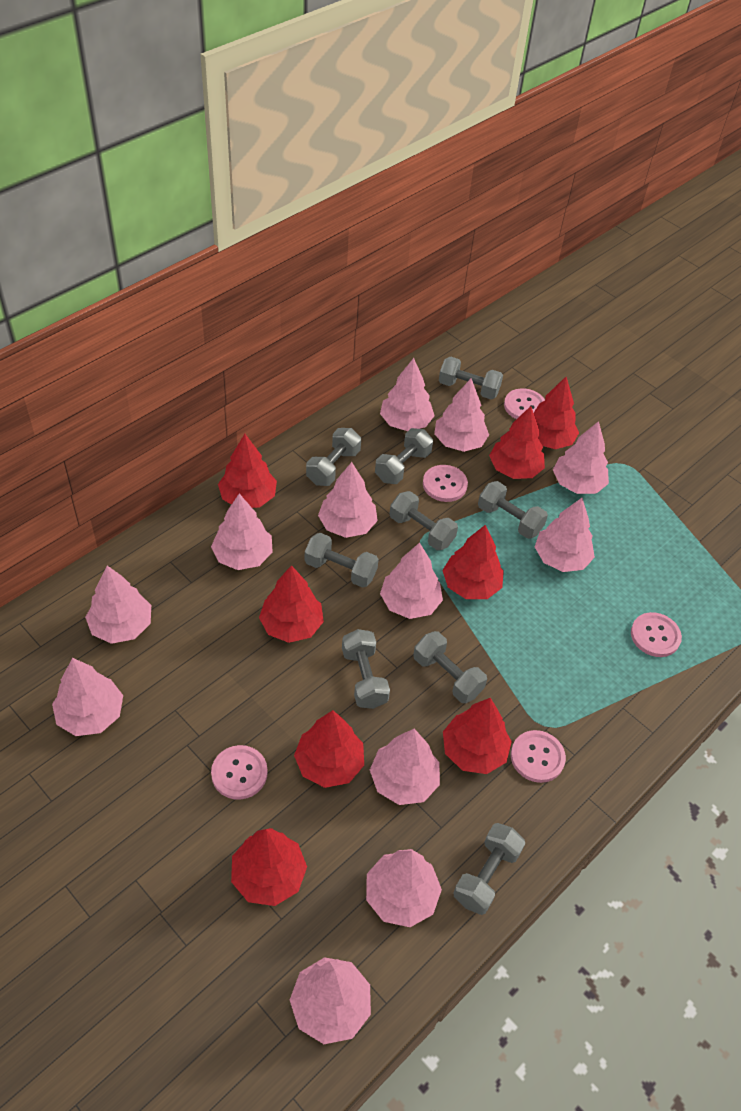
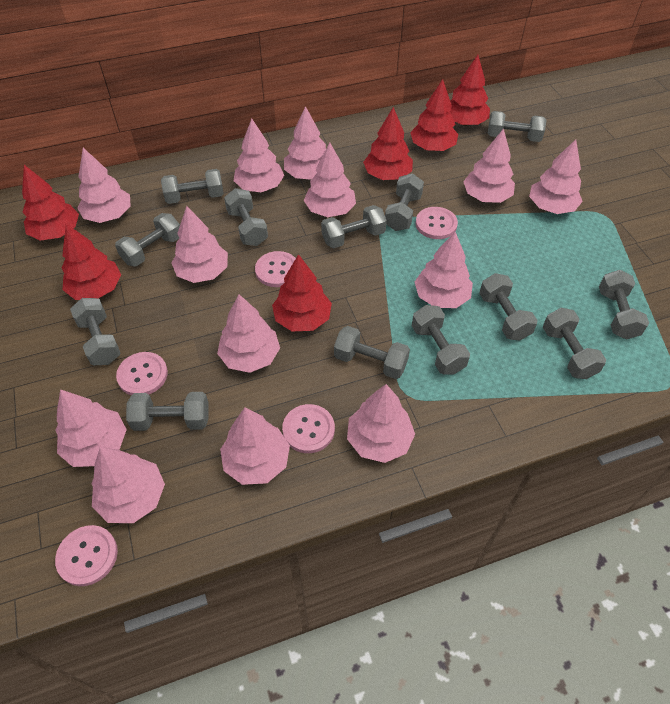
grey dumbbell: 9 -> 13
pink tree: 12 -> 13
red tree: 8 -> 6

